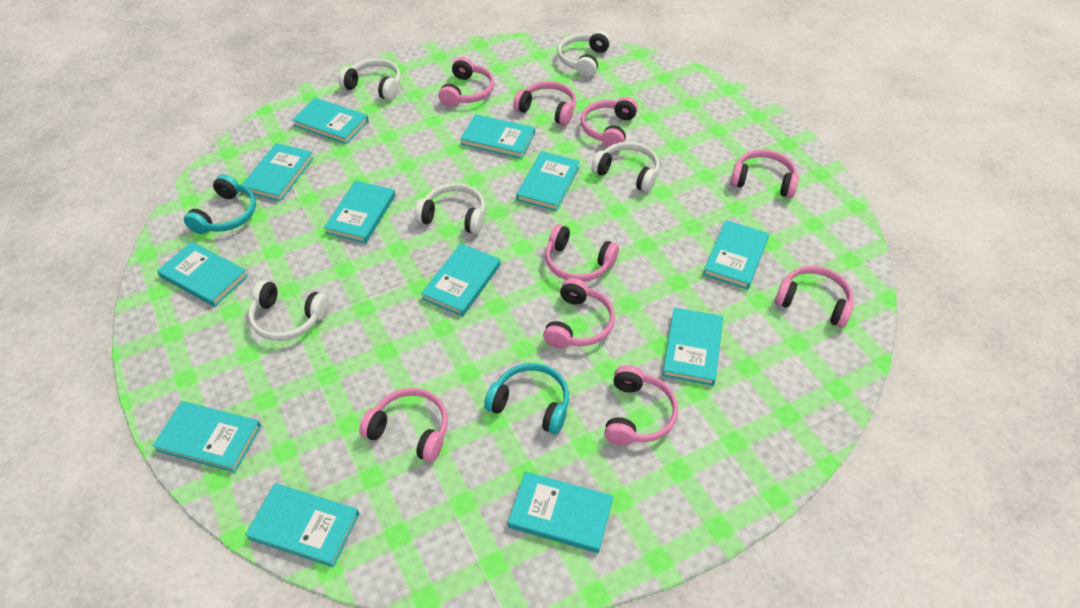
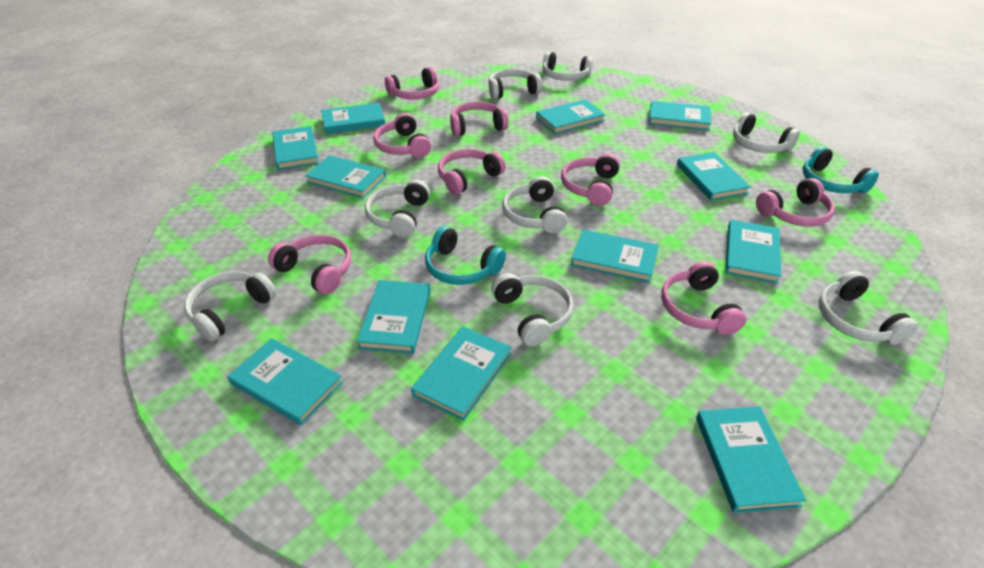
pink headphones: 9 -> 8
white headphones: 5 -> 8

